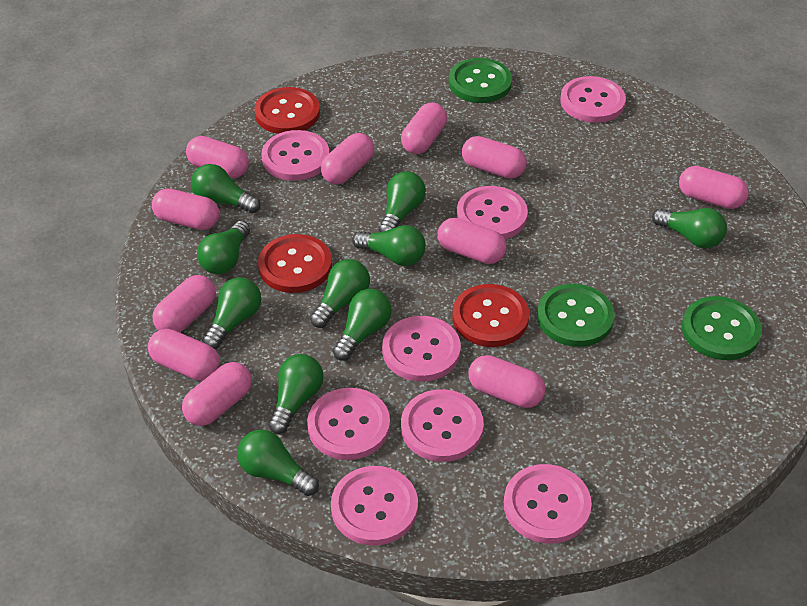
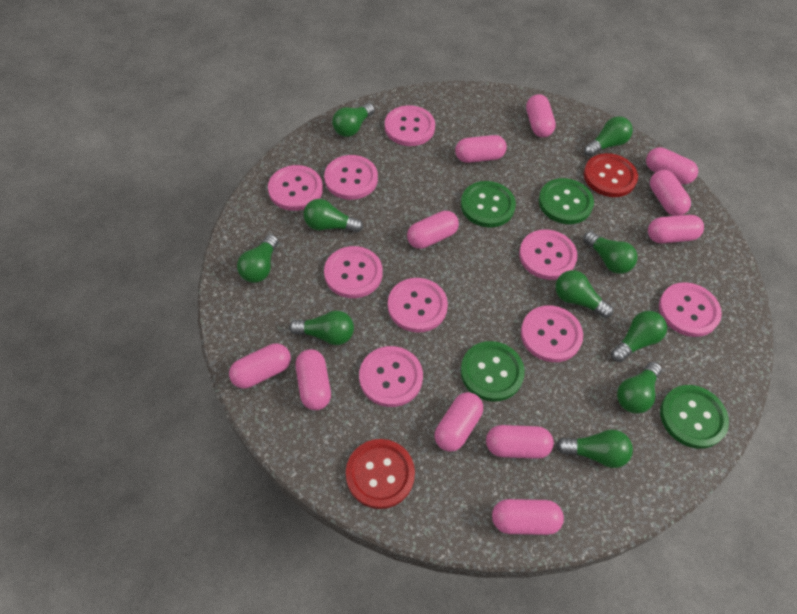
green button: 3 -> 4
pink button: 8 -> 9
red button: 3 -> 2

